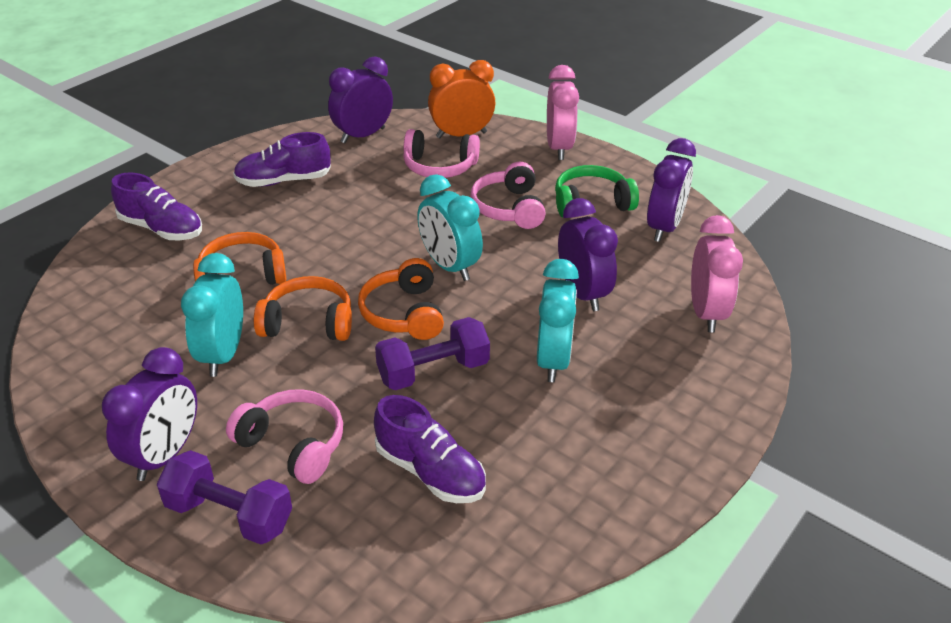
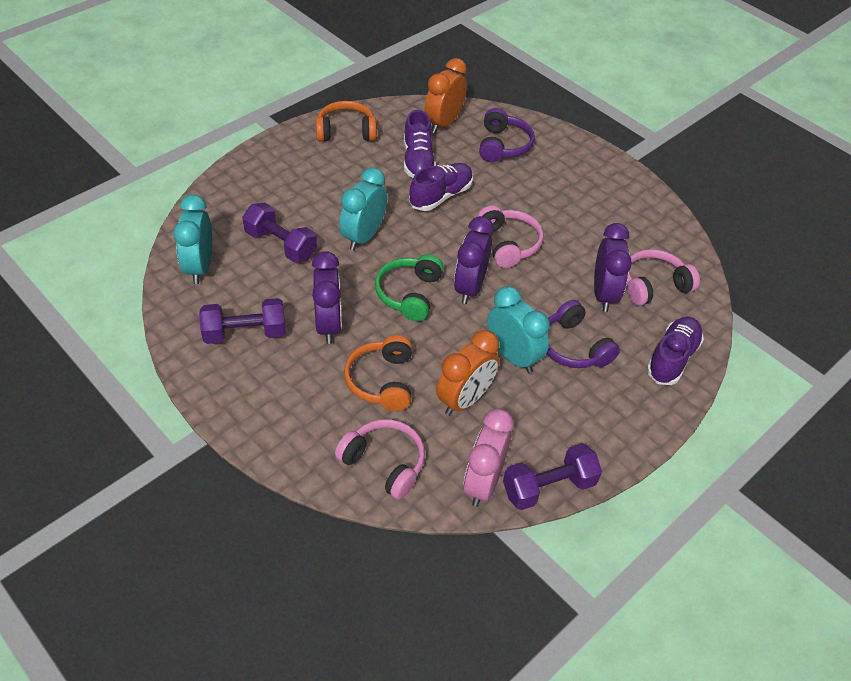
orange clock: 1 -> 2
orange headphones: 3 -> 2
pink clock: 2 -> 1
purple clock: 4 -> 3
purple dumbbell: 2 -> 3
purple headphones: 0 -> 2

